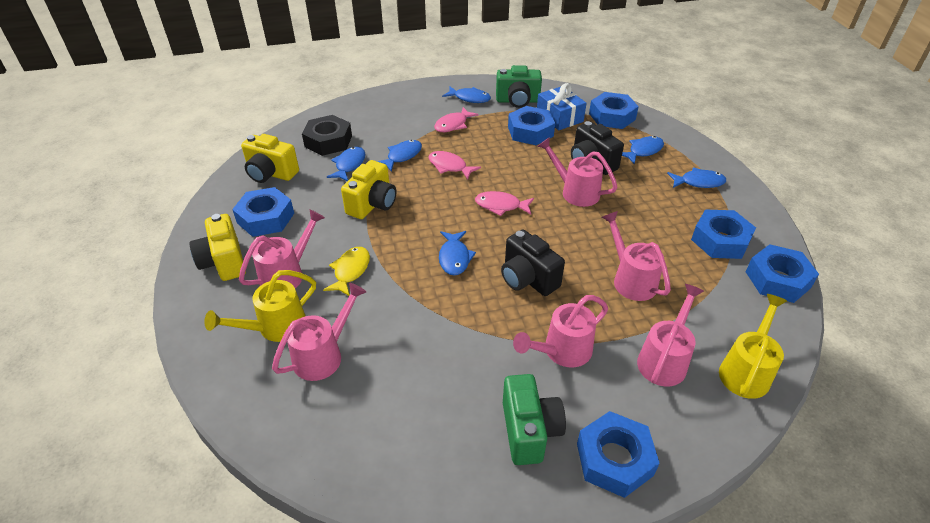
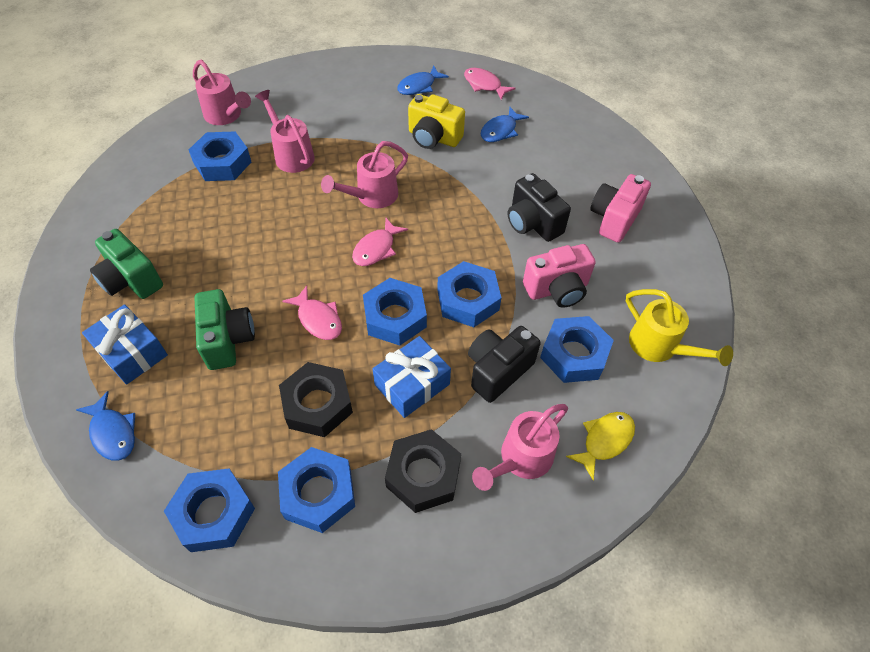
black nut: 1 -> 2
blue fish: 6 -> 3
blue gift: 1 -> 2
pink camera: 0 -> 2
pink watering can: 6 -> 4
yellow camera: 3 -> 1
yellow watering can: 2 -> 1

